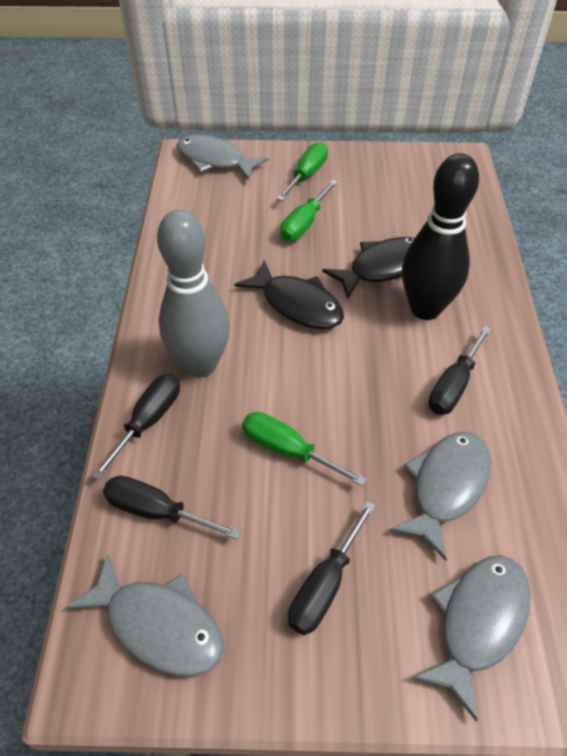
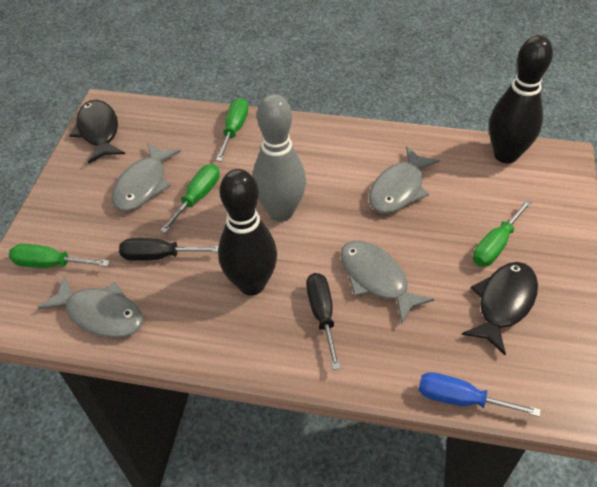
black bowling pin: 1 -> 2
black screwdriver: 4 -> 2
blue screwdriver: 0 -> 1
green screwdriver: 3 -> 4

